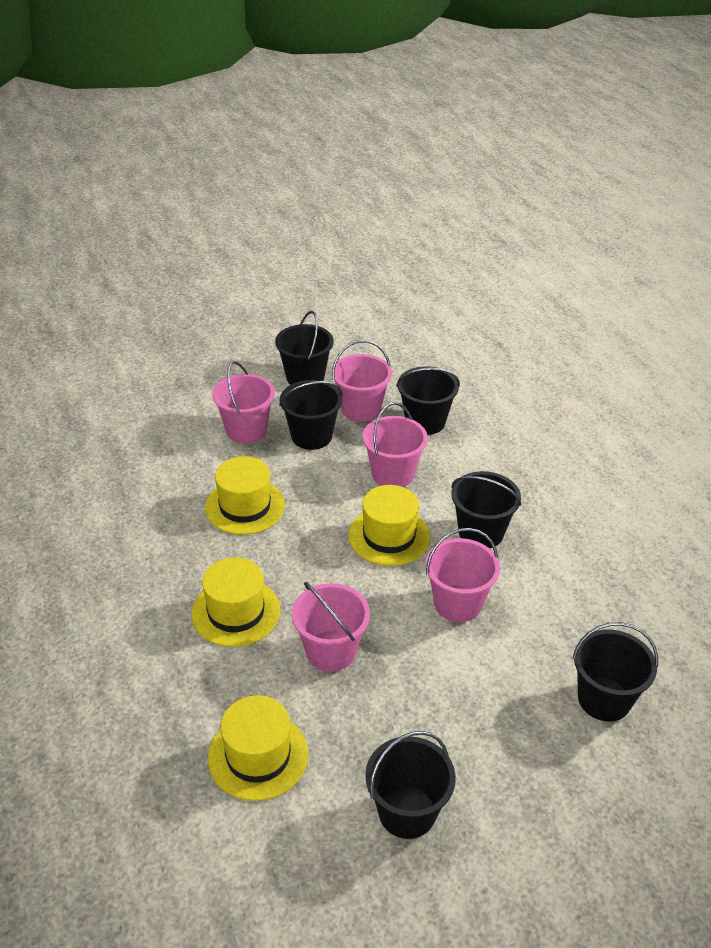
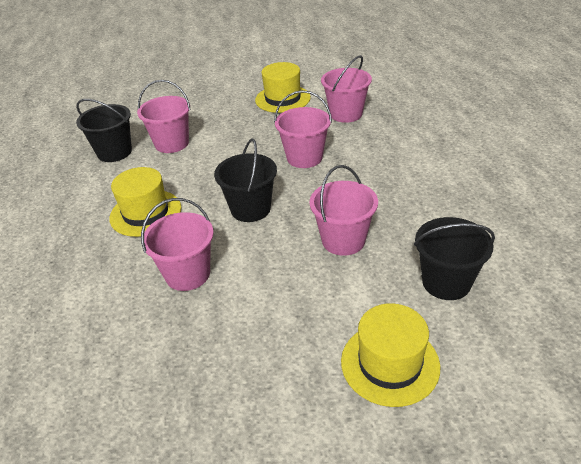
black bucket: 6 -> 3
yellow hat: 4 -> 3

